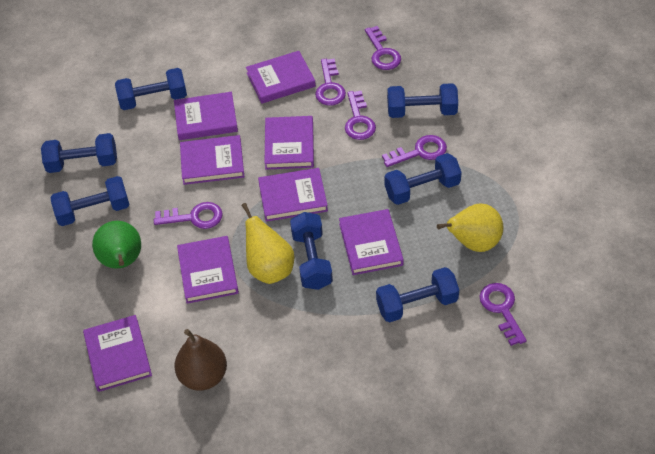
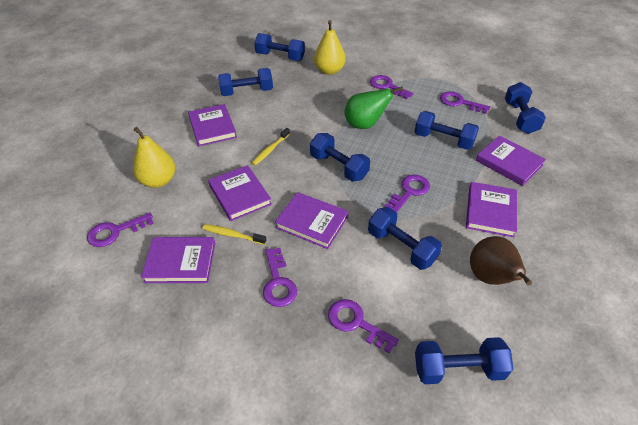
purple book: 8 -> 6
yellow toothbrush: 0 -> 2

